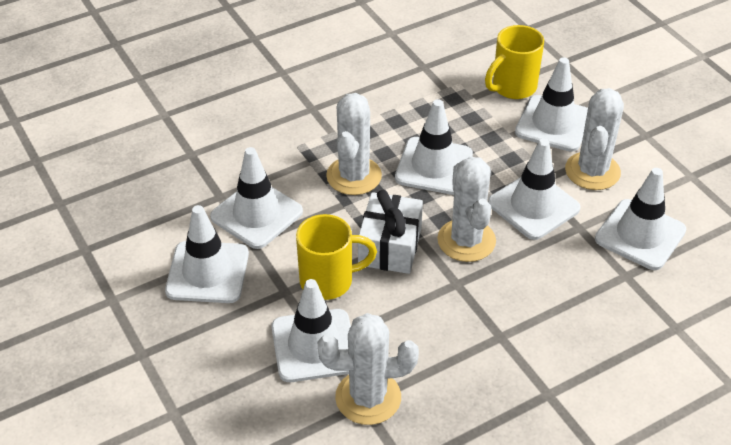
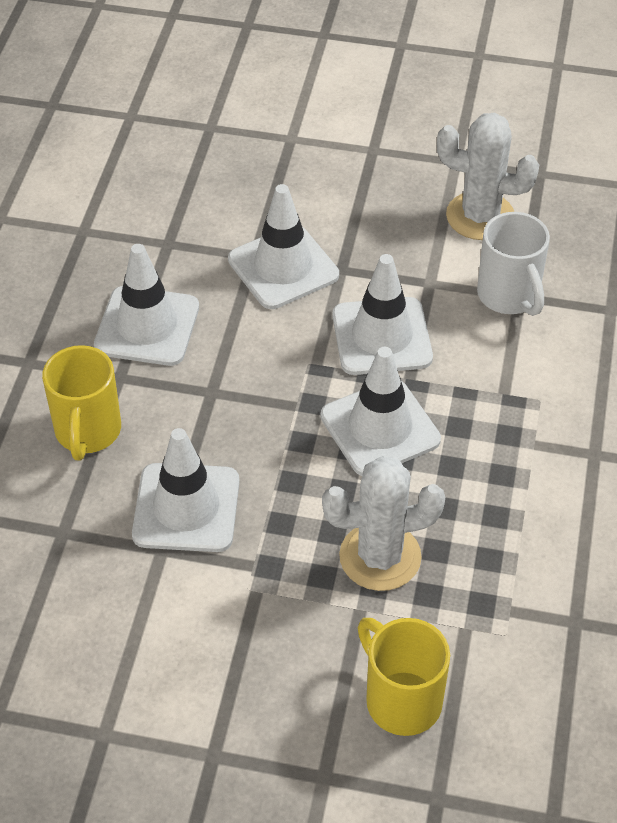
white cactus: 4 -> 2
white gift: 1 -> 0
white mug: 0 -> 1
white traffic cone: 7 -> 5

